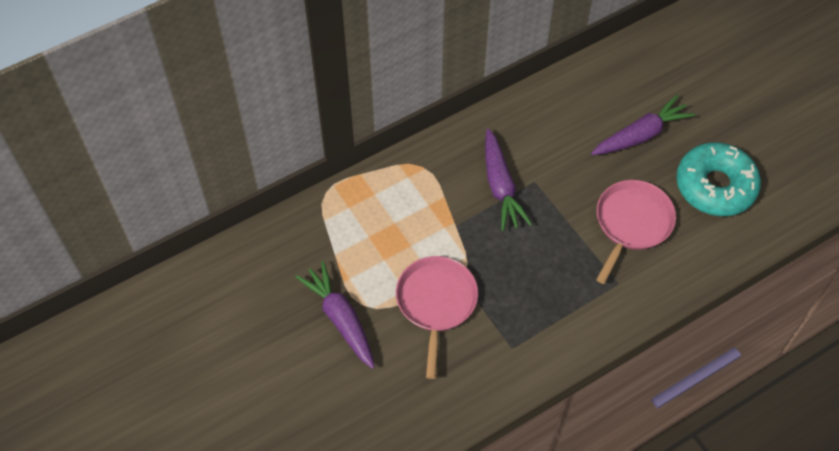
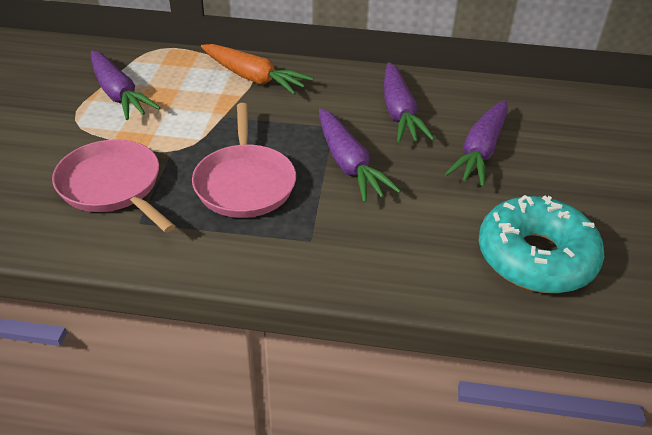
orange carrot: 0 -> 1
purple carrot: 3 -> 4

